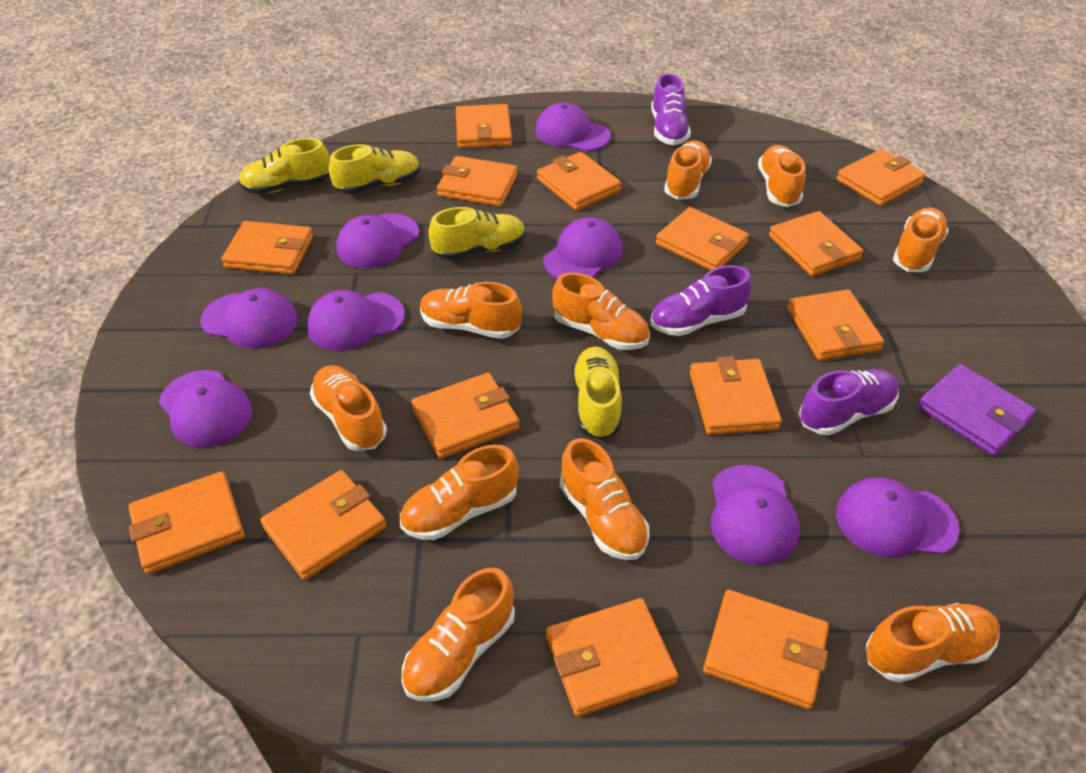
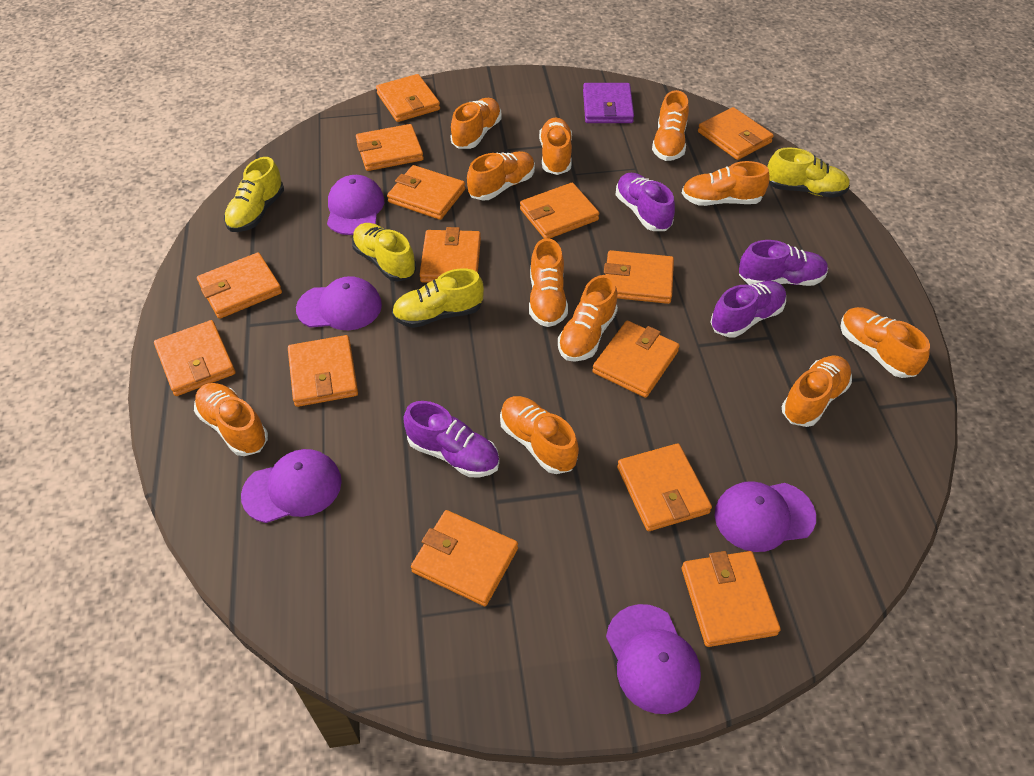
orange shoe: 10 -> 11
purple cap: 8 -> 5
purple shoe: 3 -> 4

